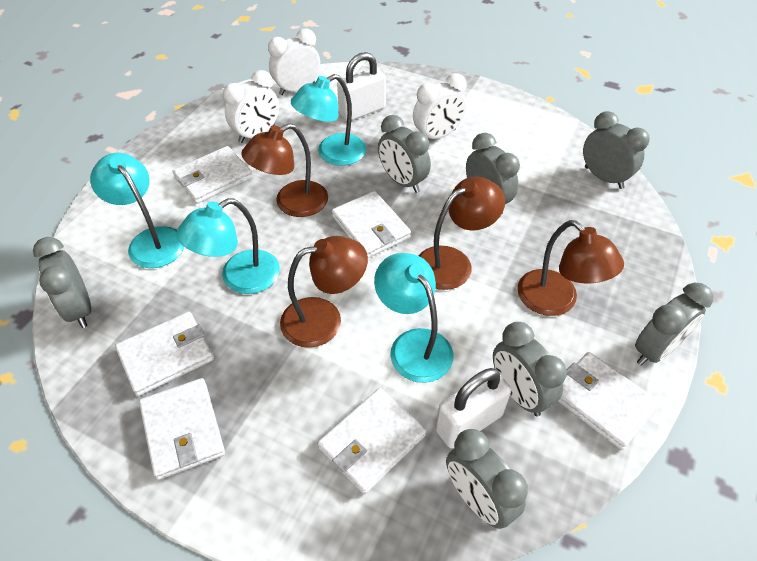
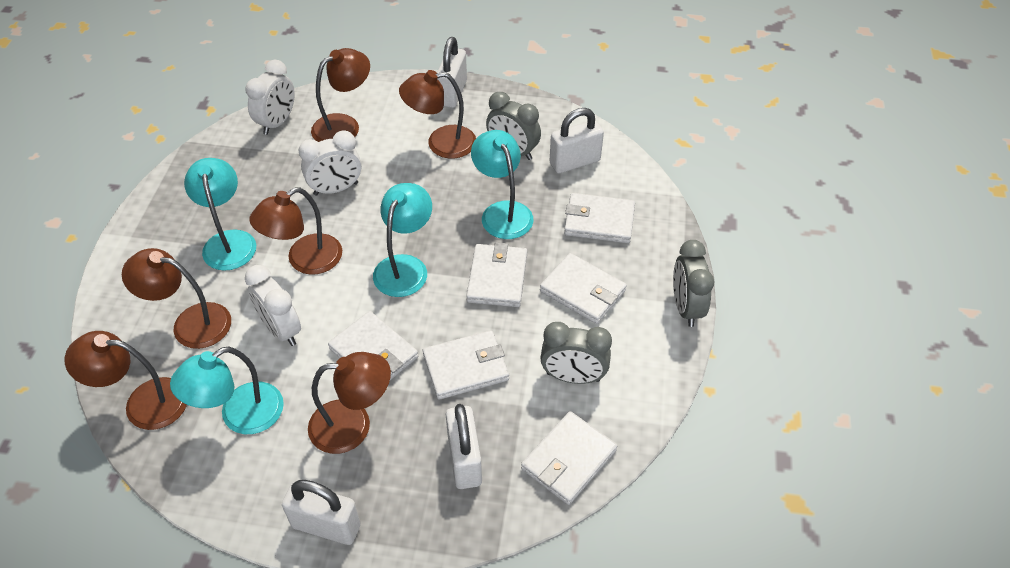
brown lamp: 4 -> 6
grey clock: 7 -> 3
white padlock: 2 -> 4

